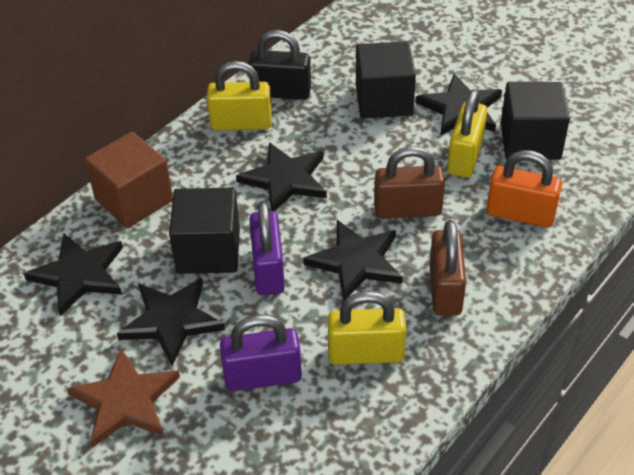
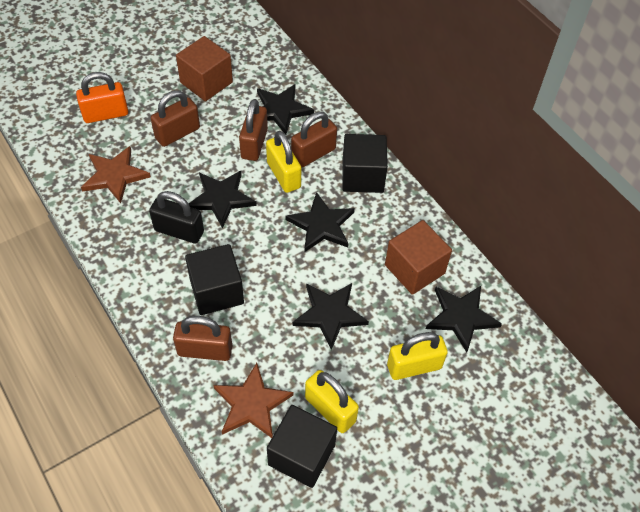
brown cube: 1 -> 2
brown padlock: 2 -> 4
brown star: 1 -> 2
purple padlock: 2 -> 0

